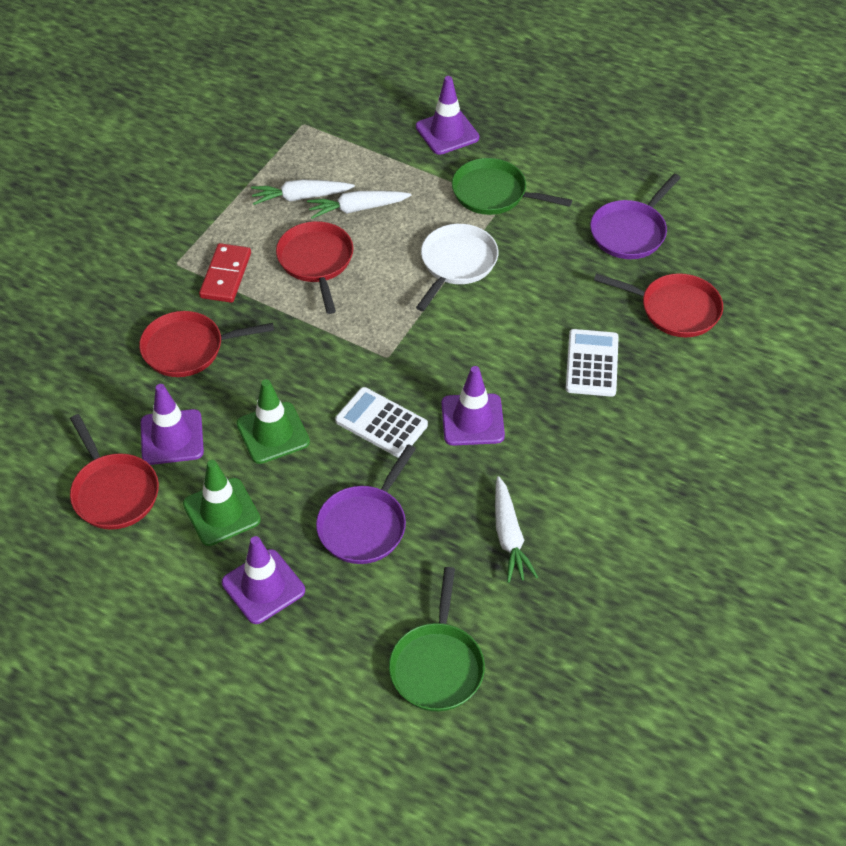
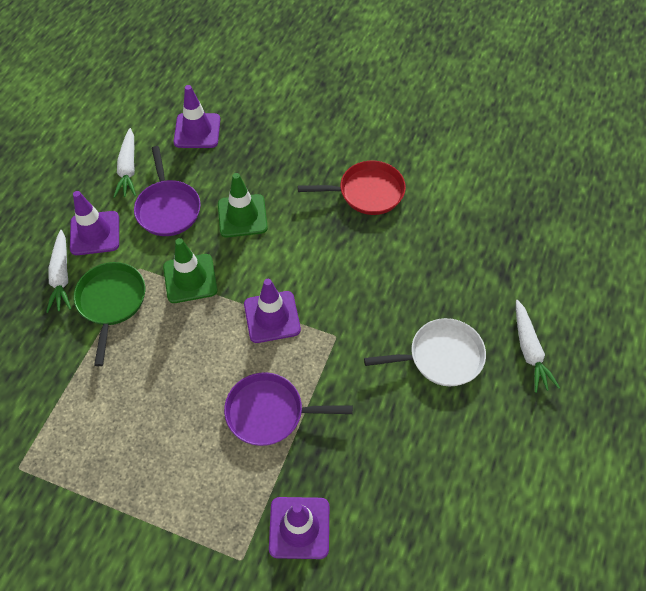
green pan: 2 -> 1
red domino: 1 -> 0
red pan: 4 -> 1
white calculator: 2 -> 0

